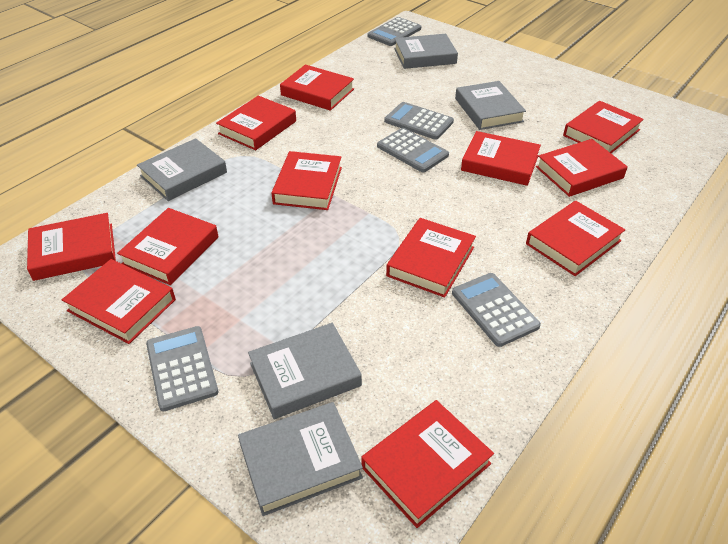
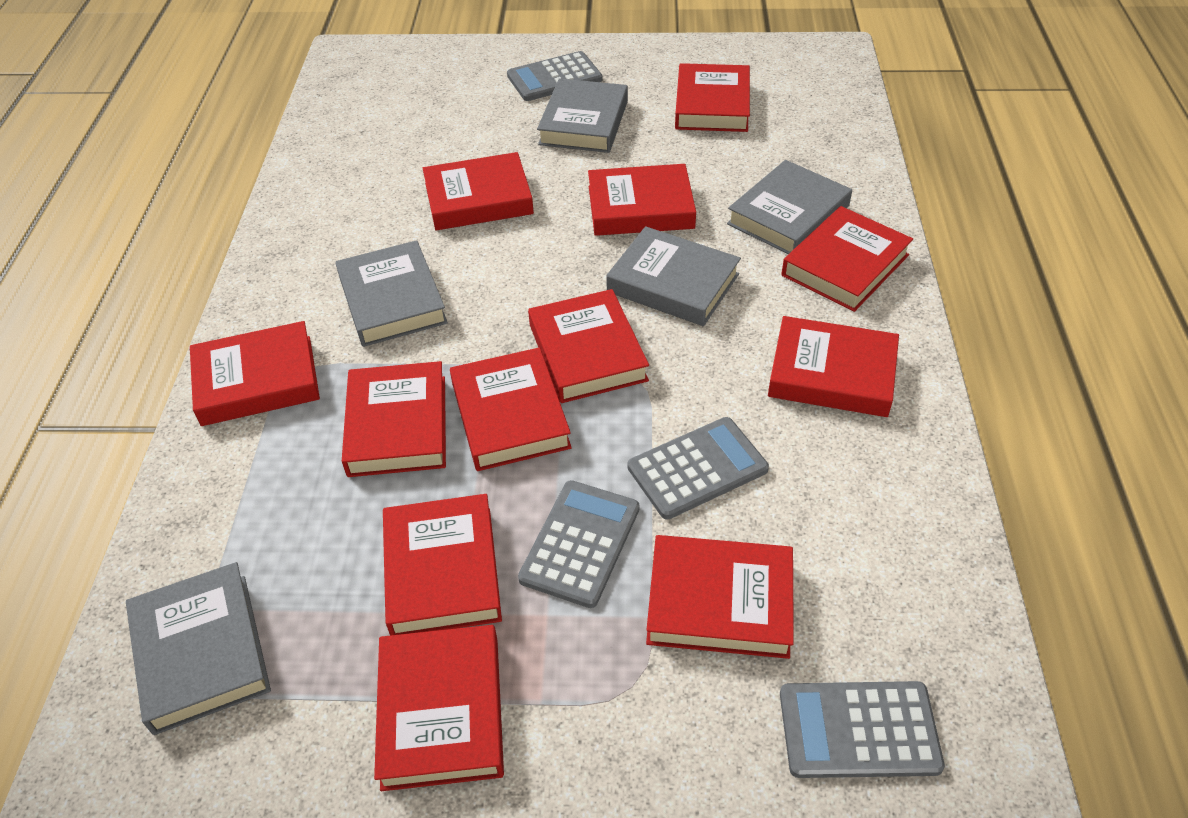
grey calculator: 5 -> 4

